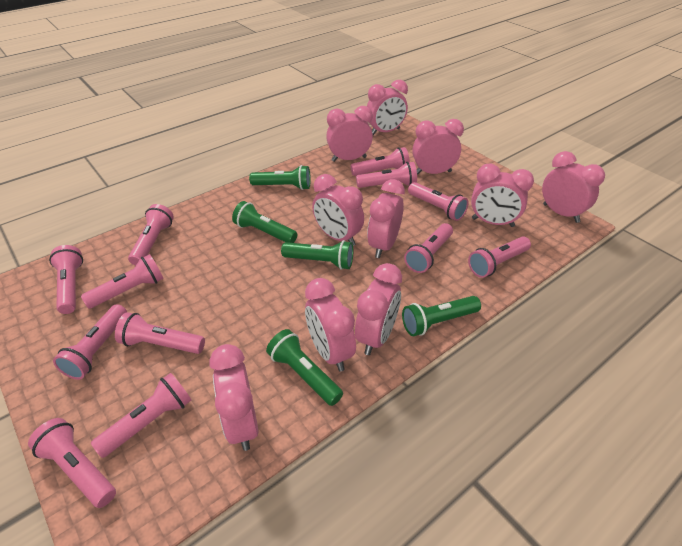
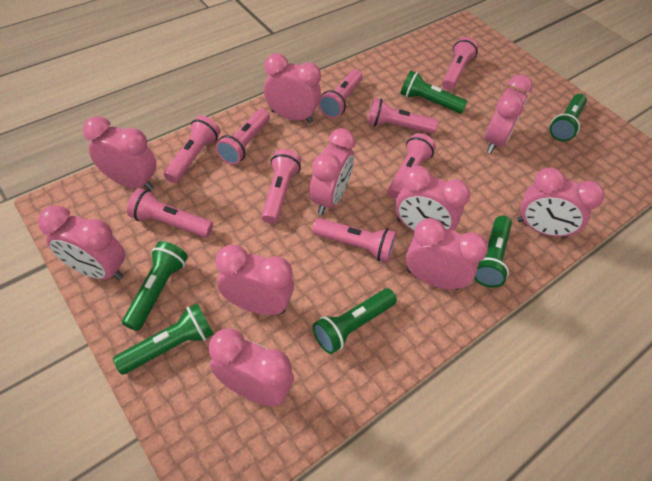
green flashlight: 5 -> 6
pink flashlight: 12 -> 9

